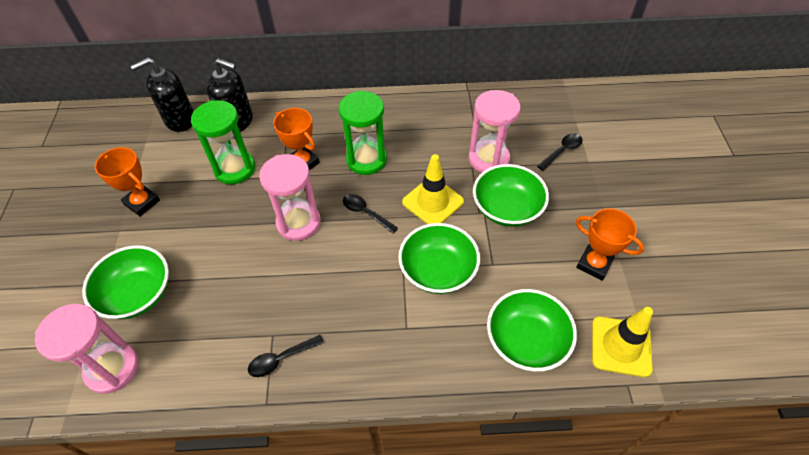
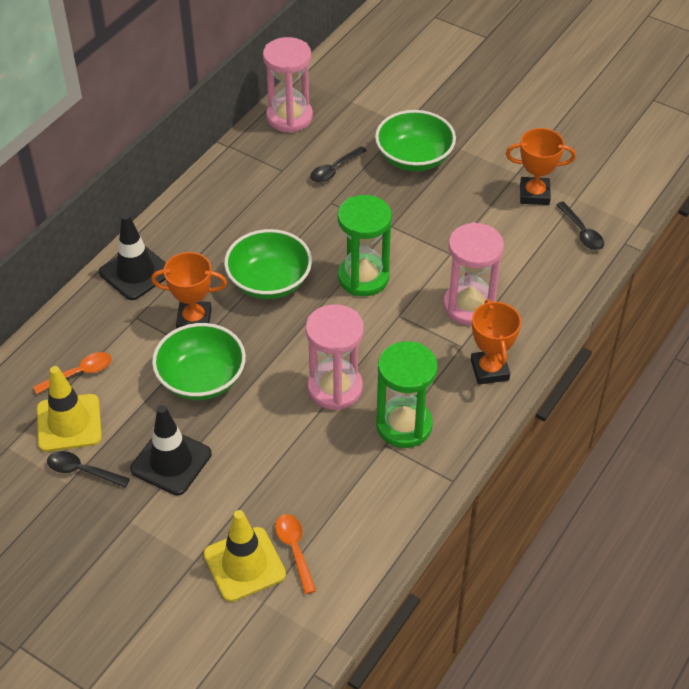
black soap dispenser: 2 -> 0
black traffic cone: 0 -> 2
green bowl: 4 -> 3
orange spoon: 0 -> 2

